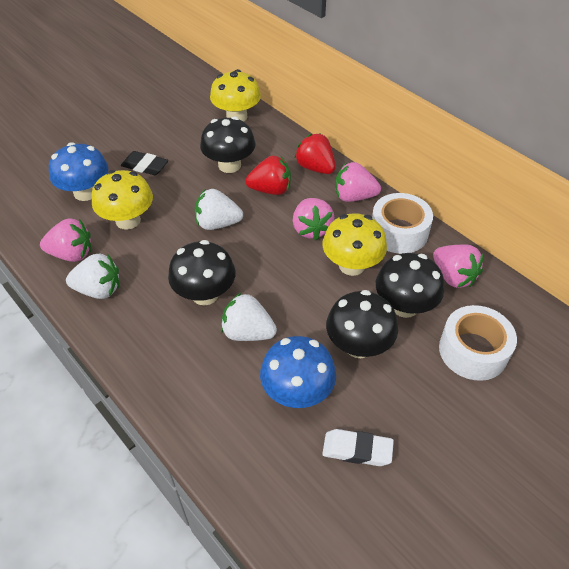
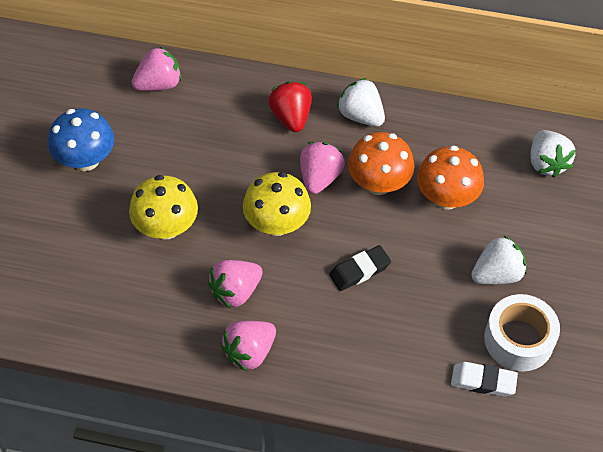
black mushroom: 4 -> 0
blue mushroom: 2 -> 1
orange mushroom: 0 -> 2
red strawberry: 2 -> 1
white tape: 2 -> 1
yellow mushroom: 3 -> 2

